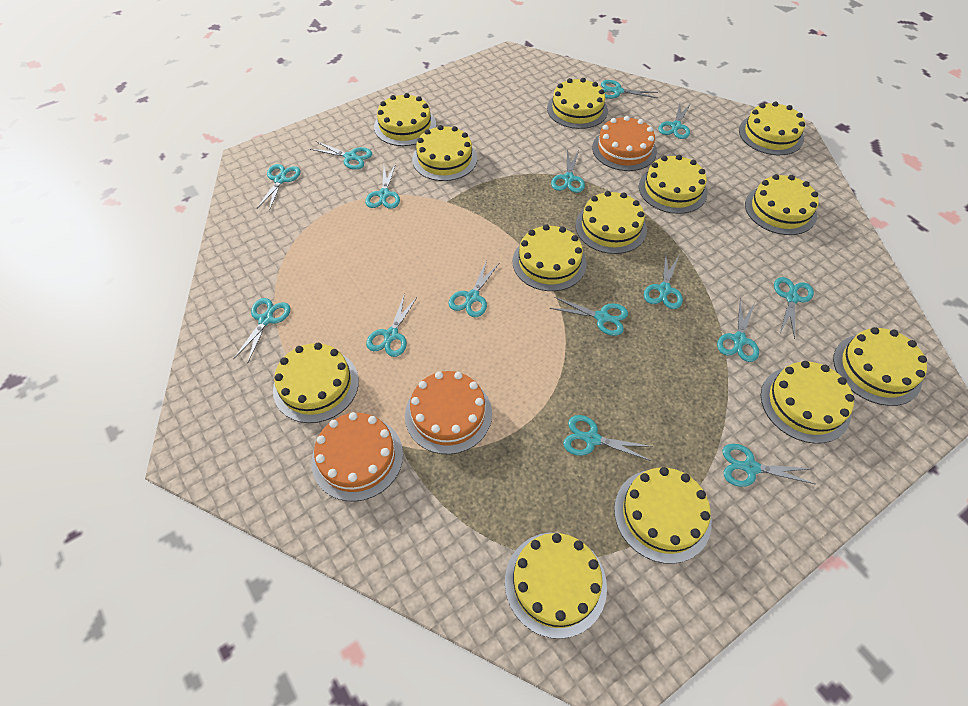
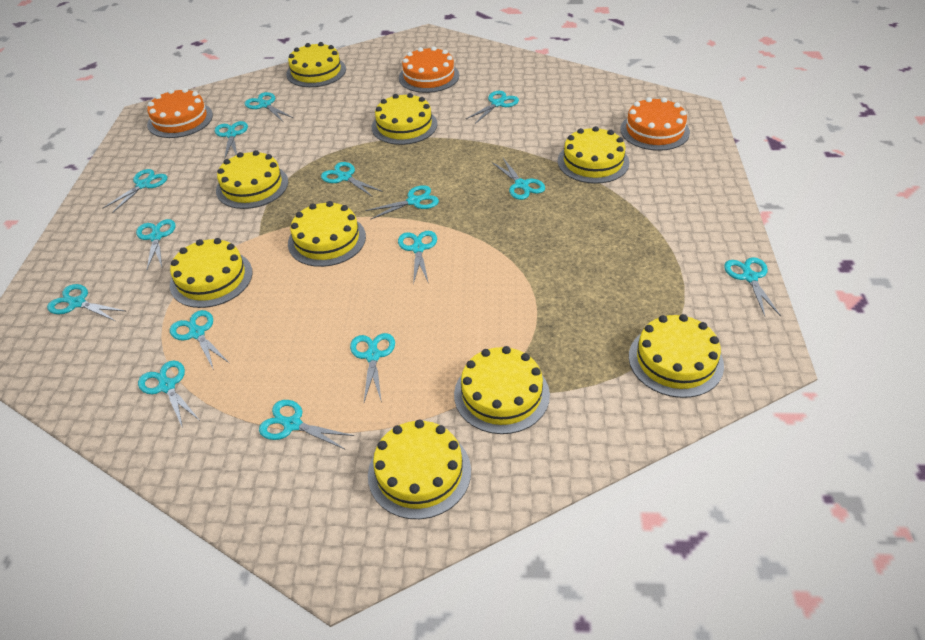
yellow cake: 13 -> 9

